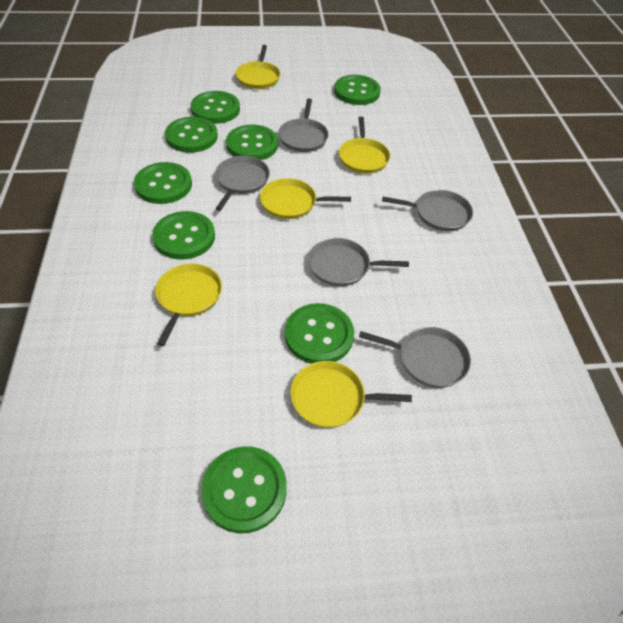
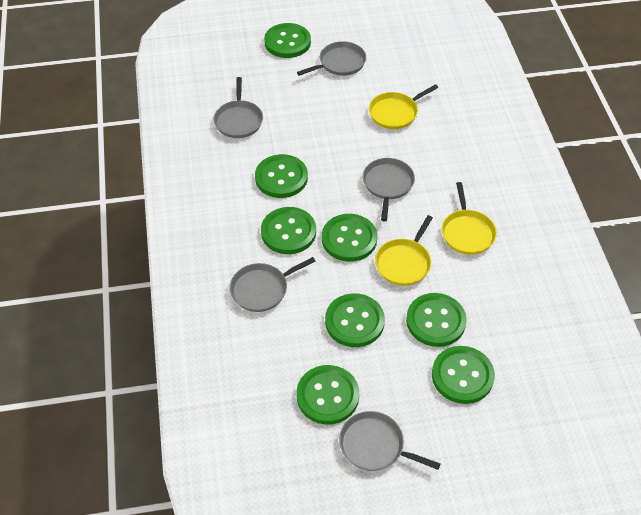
yellow pan: 5 -> 3

